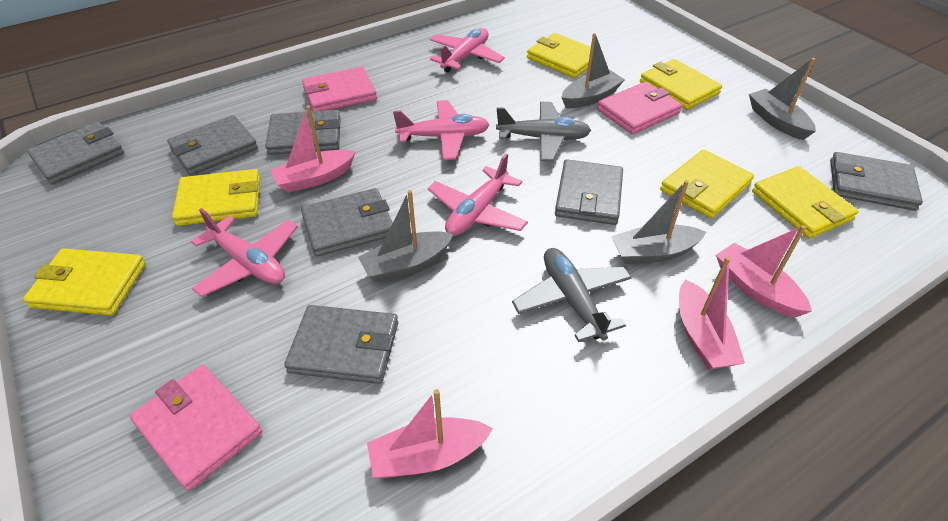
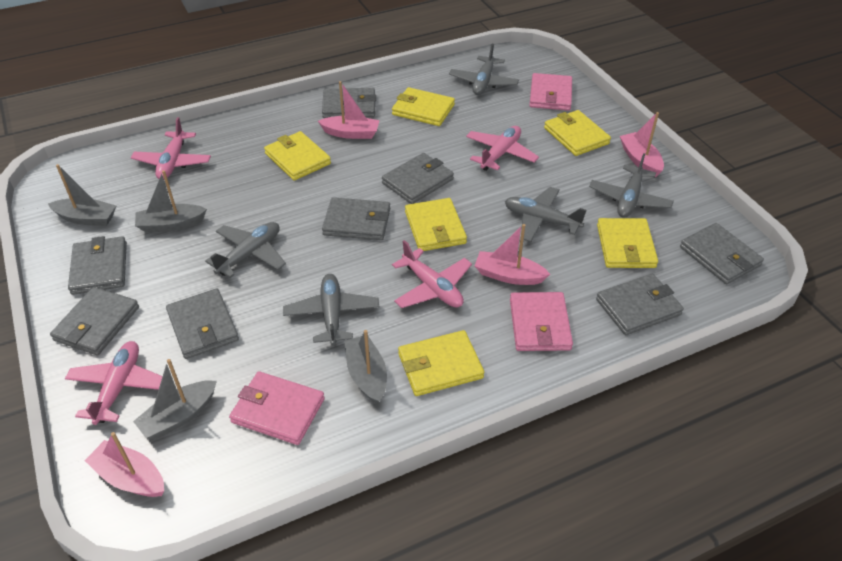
grey plane: 2 -> 5
grey wallet: 7 -> 8

